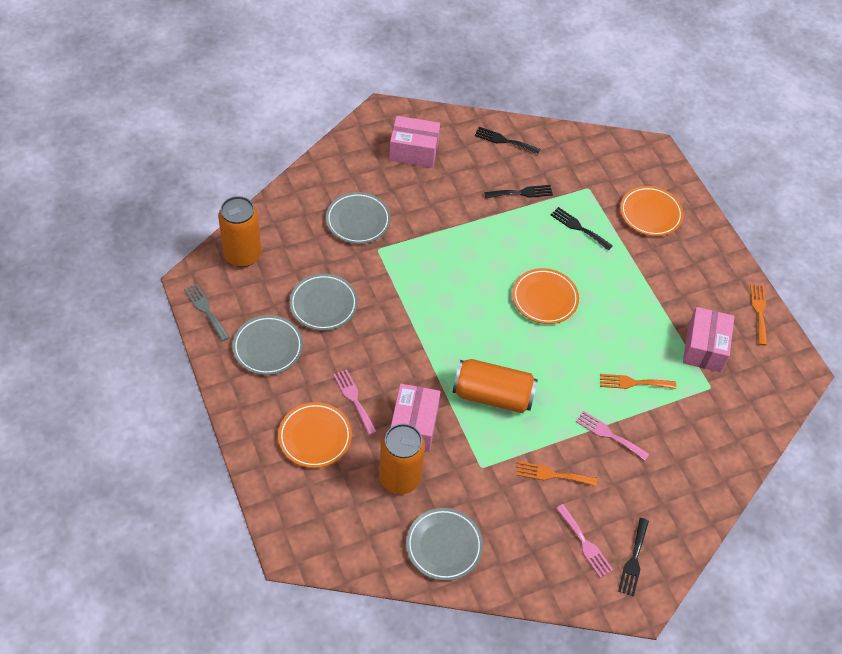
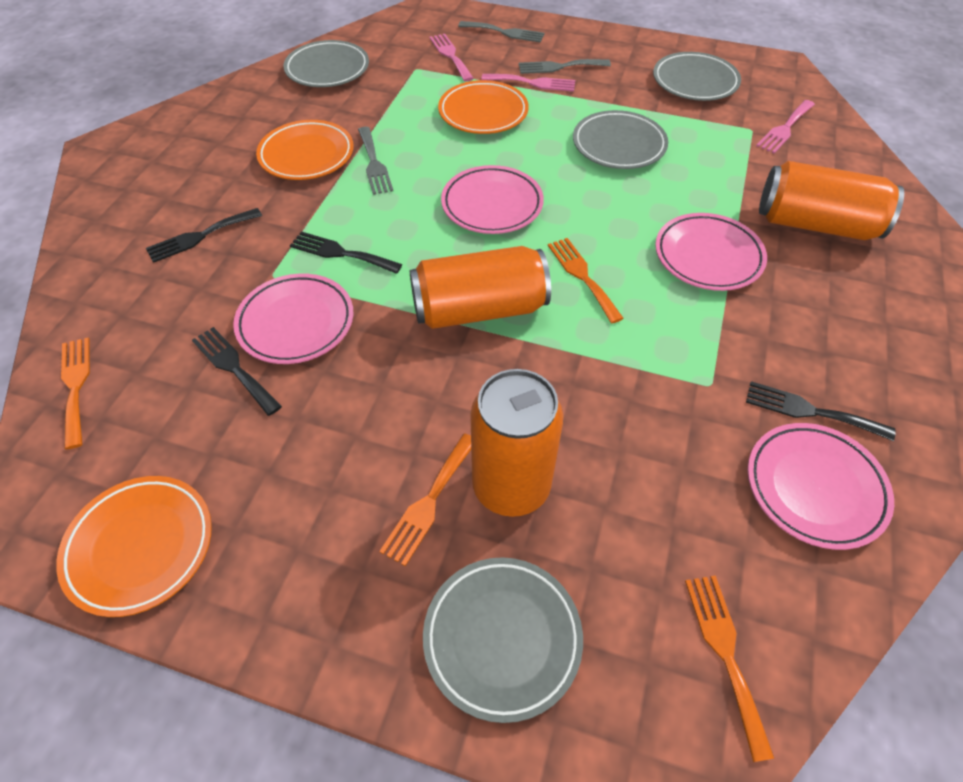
grey fork: 1 -> 3
orange fork: 3 -> 4
pink box: 3 -> 0
pink plate: 0 -> 4

